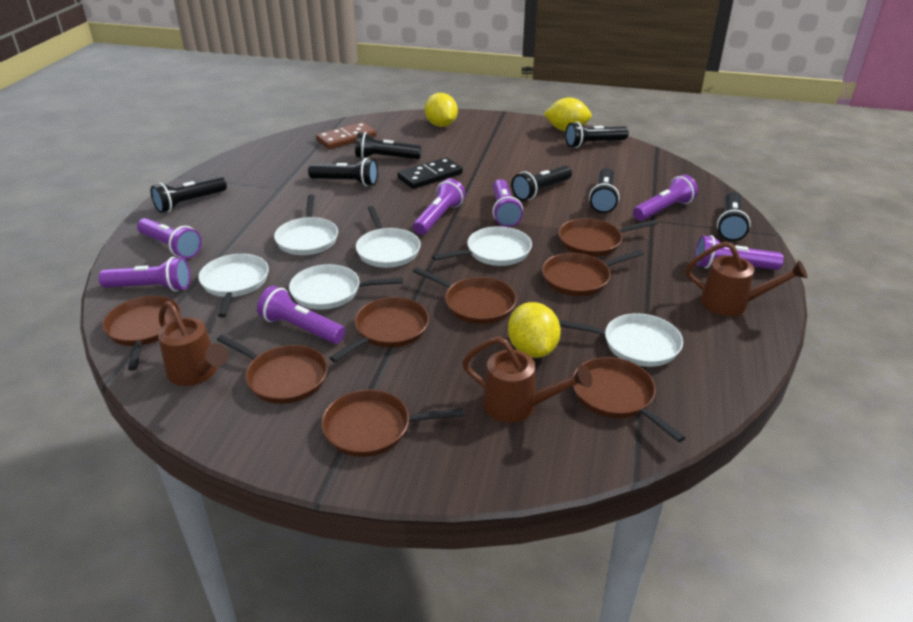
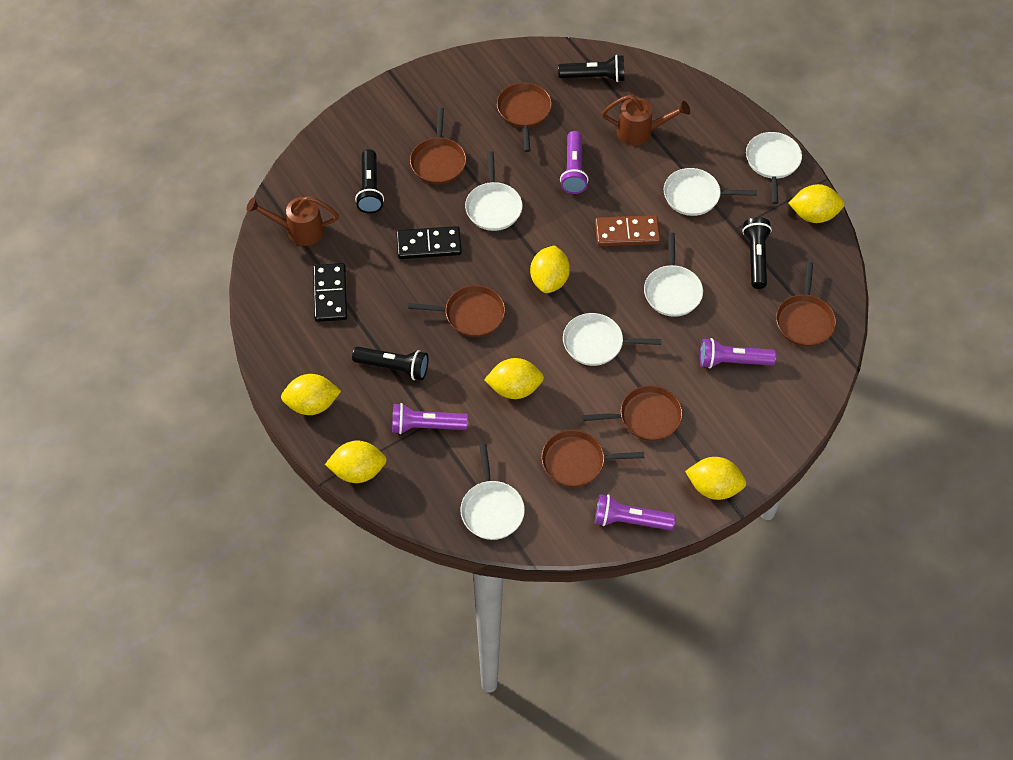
black domino: 1 -> 2
black flashlight: 7 -> 4
brown pan: 8 -> 6
brown watering can: 3 -> 2
purple flashlight: 7 -> 4
yellow lemon: 3 -> 6

